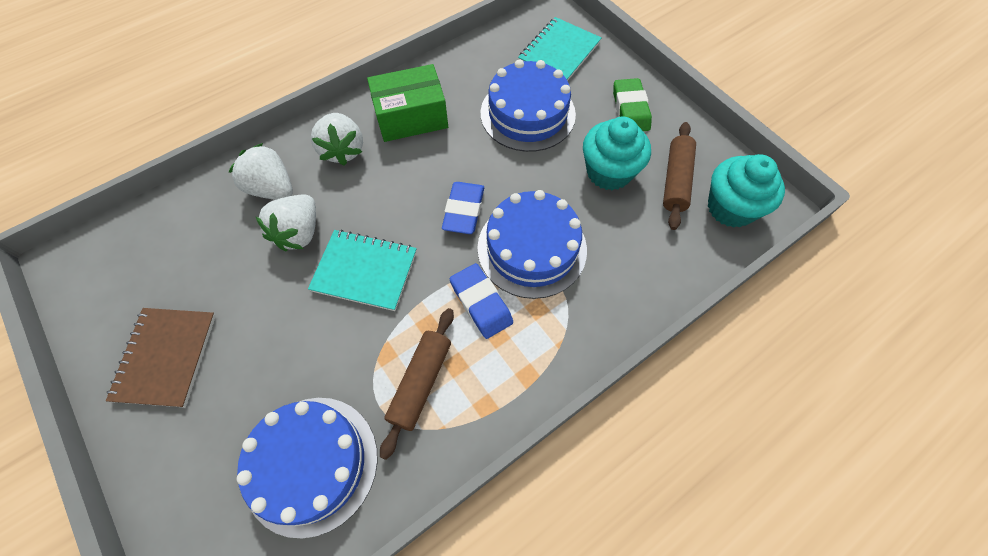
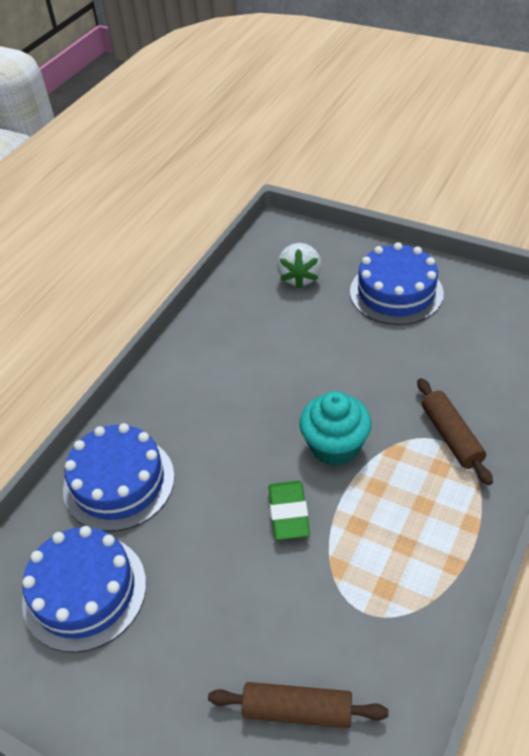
blue eraser: 2 -> 0
brown notebook: 1 -> 0
green box: 1 -> 0
turquoise cupcake: 2 -> 1
turquoise notebook: 2 -> 0
white strawberry: 3 -> 1

